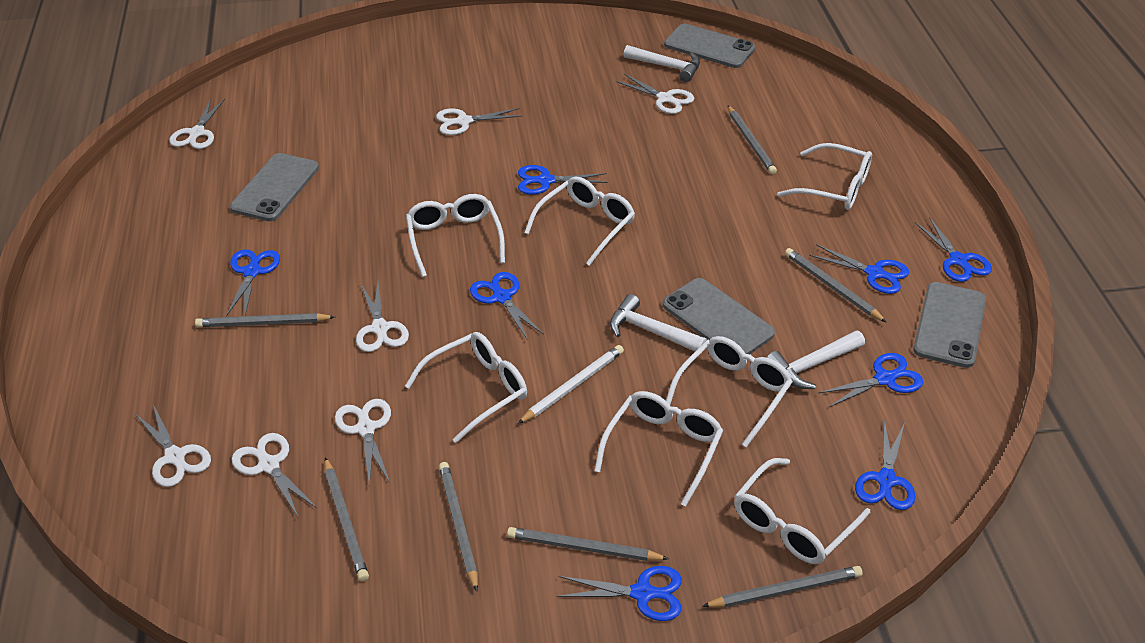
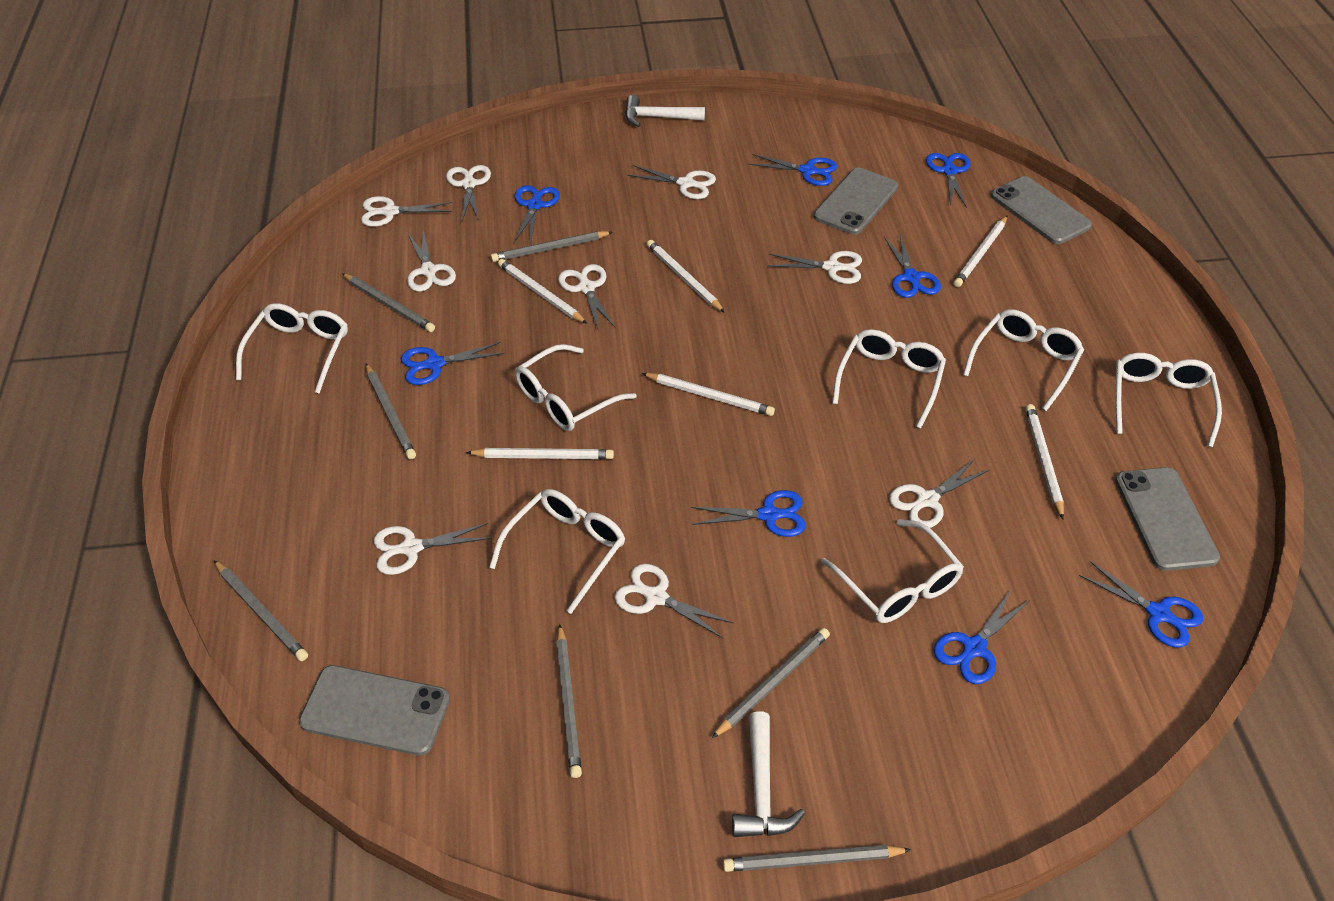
white hammer: 3 -> 2
white pencil: 1 -> 6
white scissors: 7 -> 9

